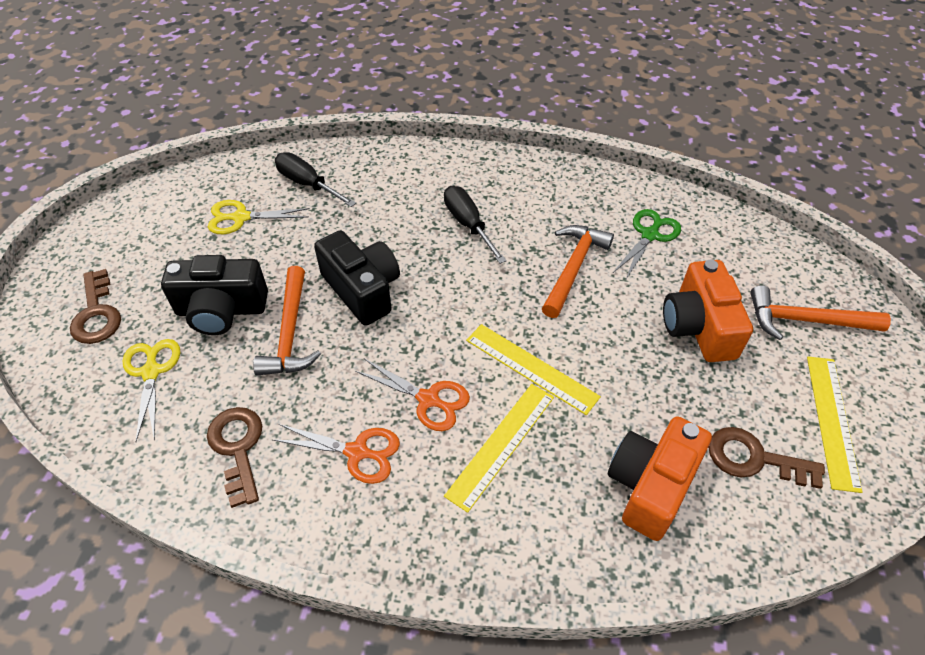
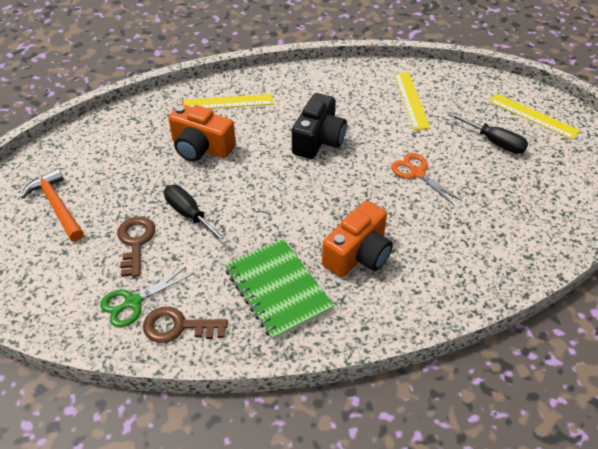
black camera: 2 -> 1
brown key: 3 -> 2
green notebook: 0 -> 1
orange hammer: 3 -> 1
orange scissors: 2 -> 1
yellow scissors: 2 -> 0

